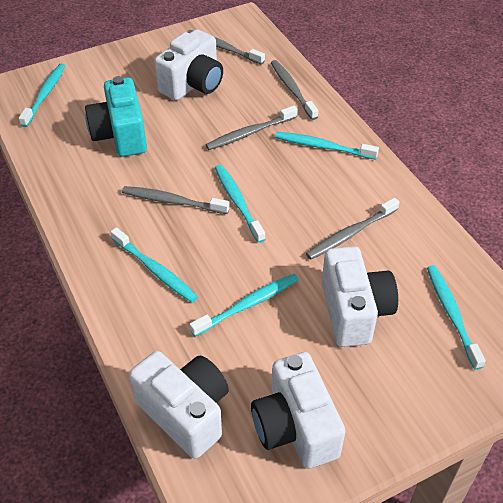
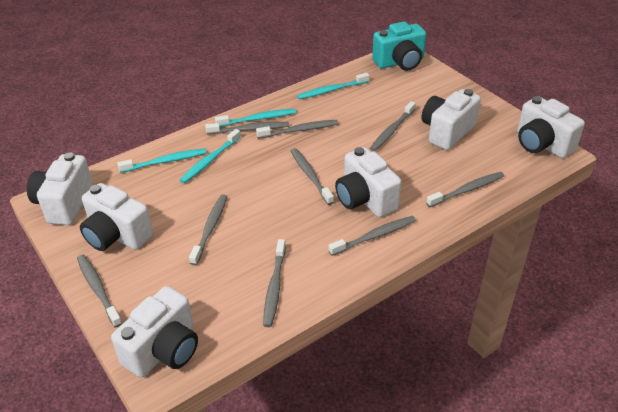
grey toothbrush: 5 -> 9
turquoise toothbrush: 6 -> 4
white camera: 4 -> 6

